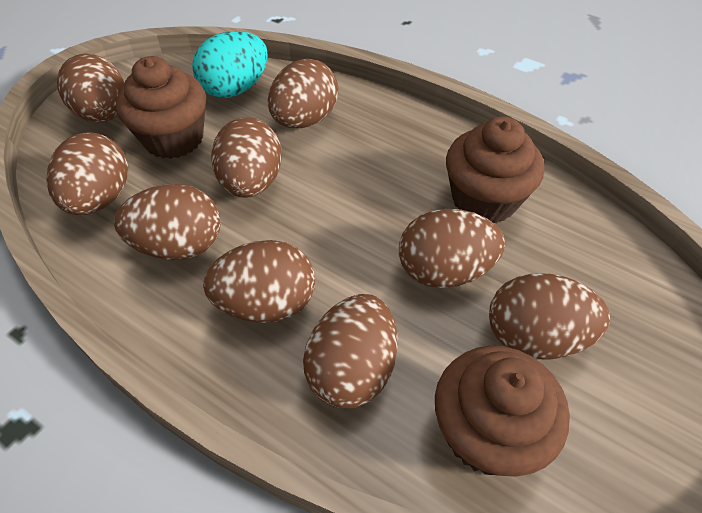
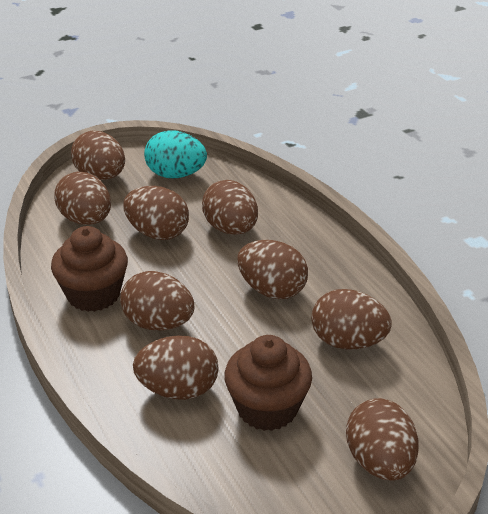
brown cupcake: 3 -> 2

